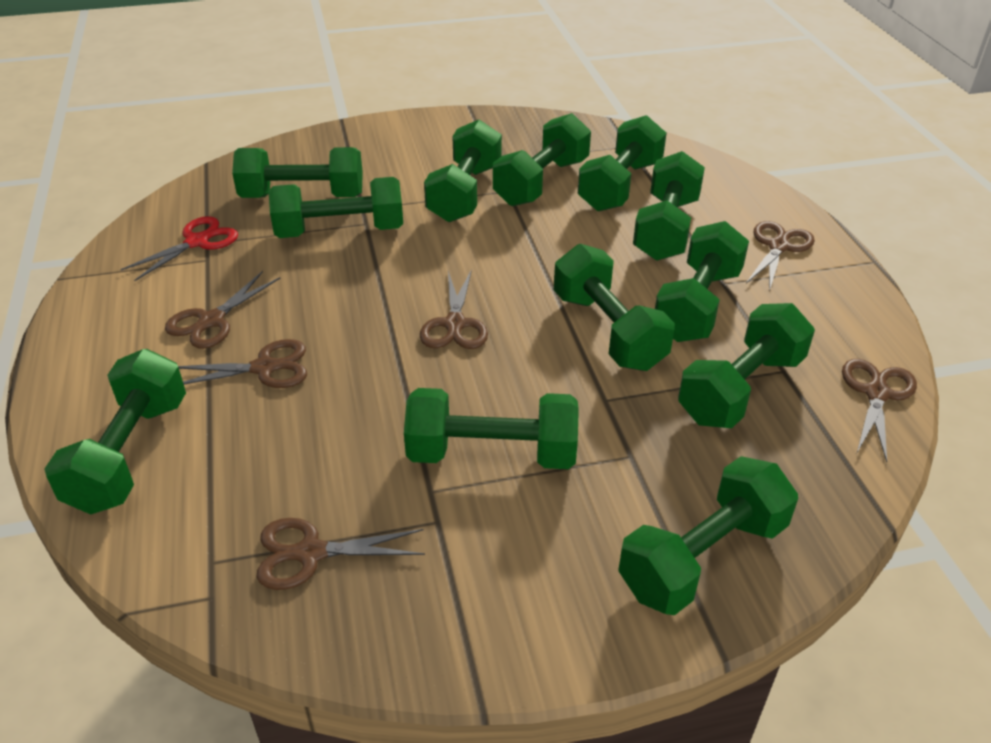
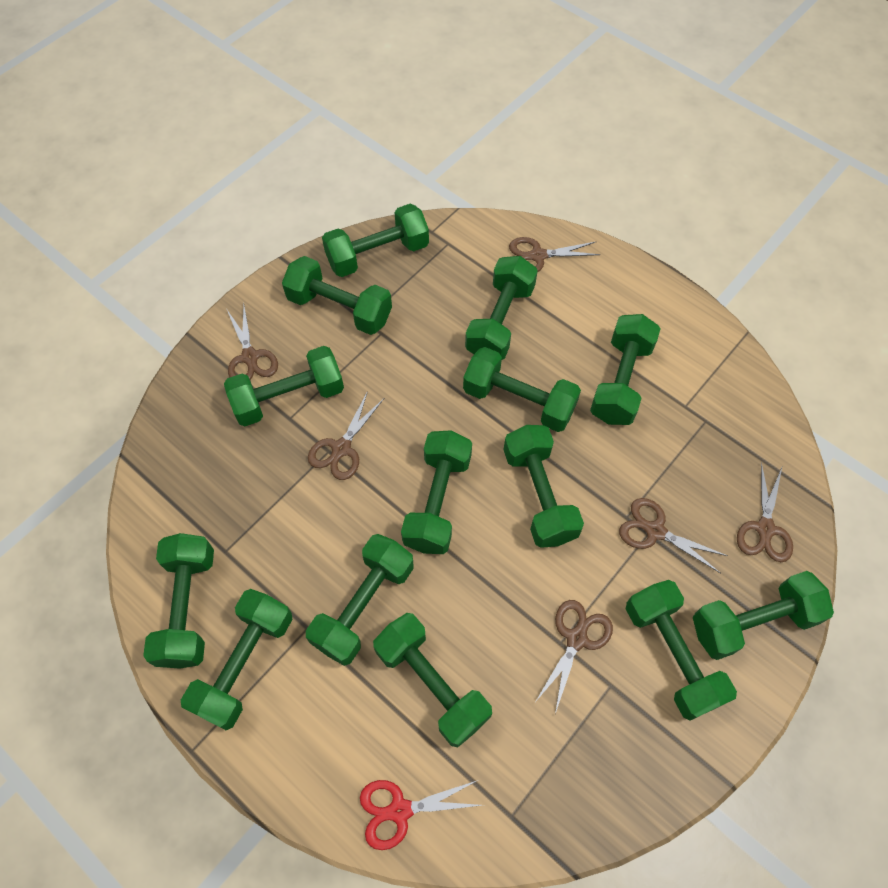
green dumbbell: 12 -> 14

